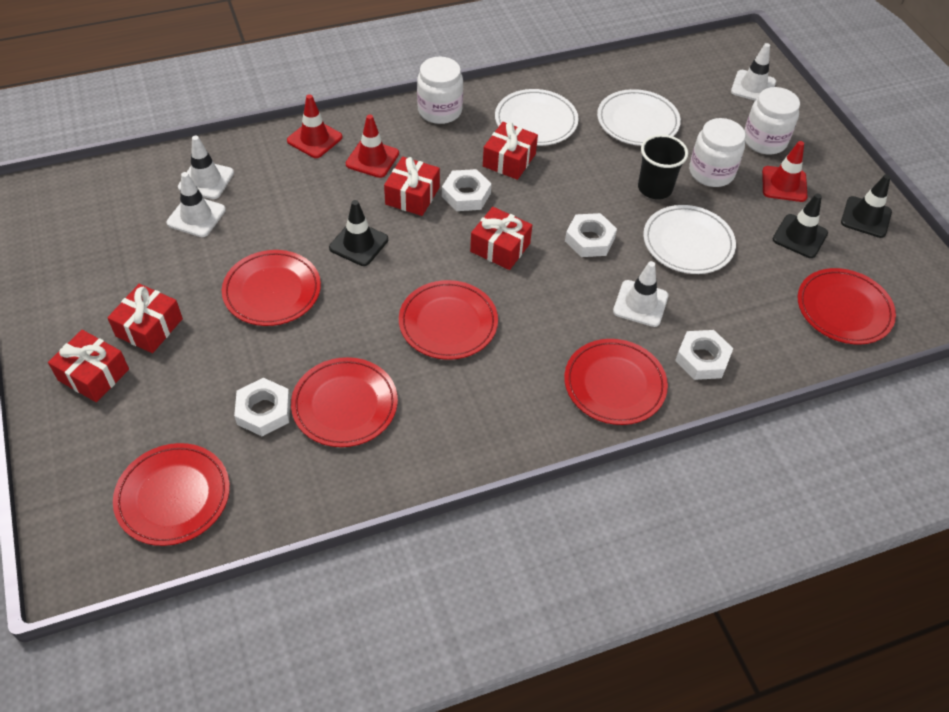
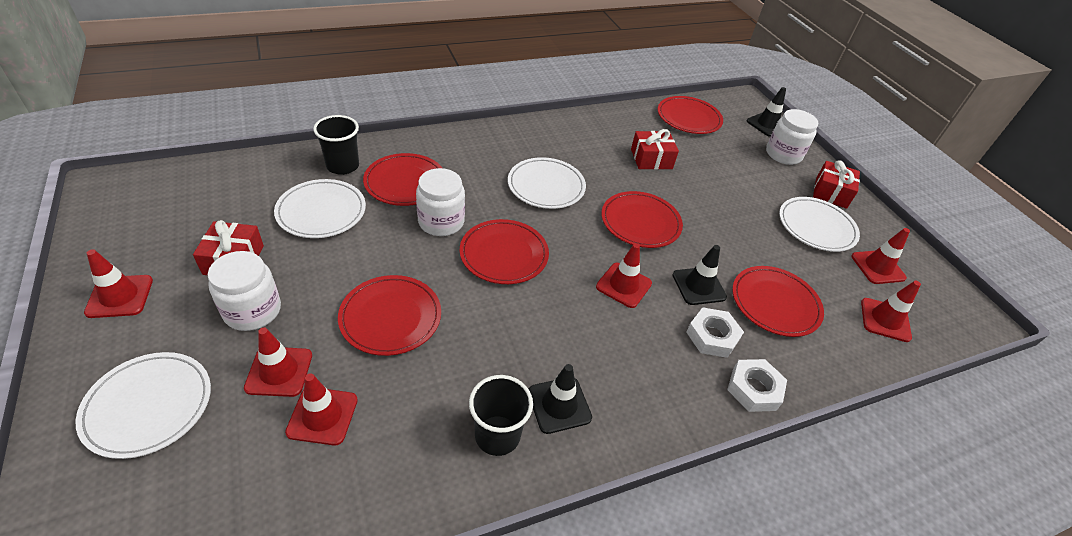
black cup: 1 -> 2
red gift: 5 -> 3
red traffic cone: 3 -> 6
white nut: 4 -> 2
white plate: 3 -> 4
white traffic cone: 4 -> 0

